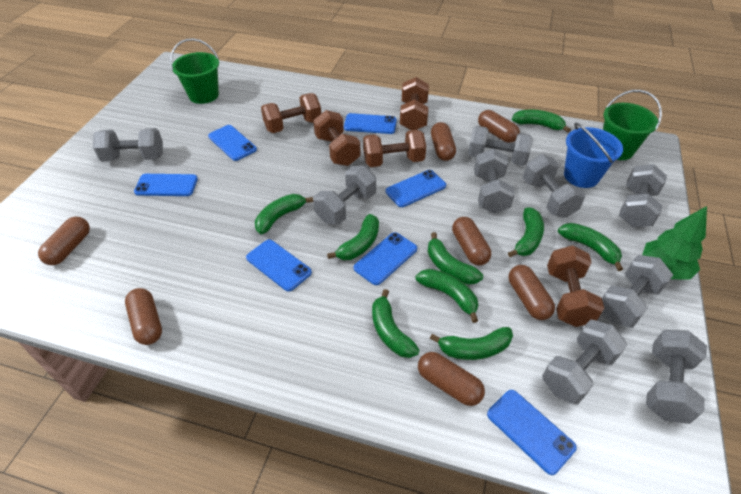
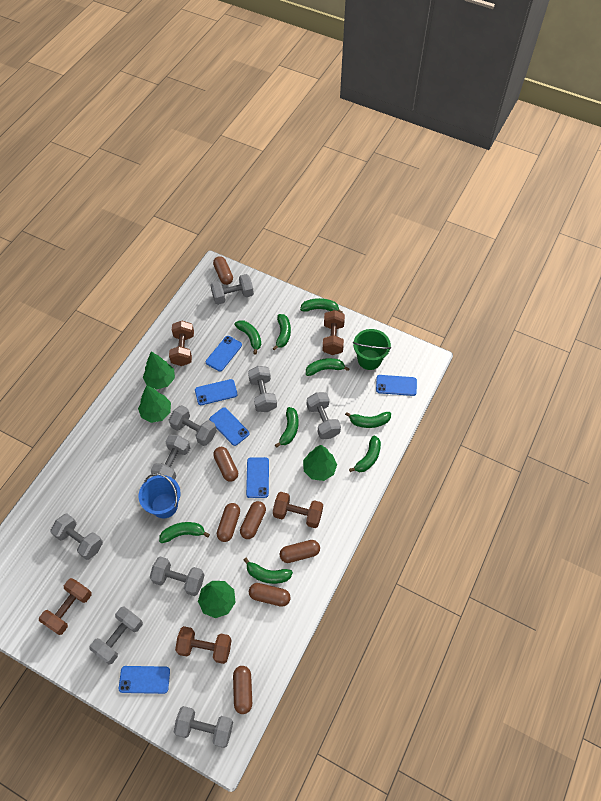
blue phone: 7 -> 6
green bucket: 2 -> 1
green tree: 1 -> 4

